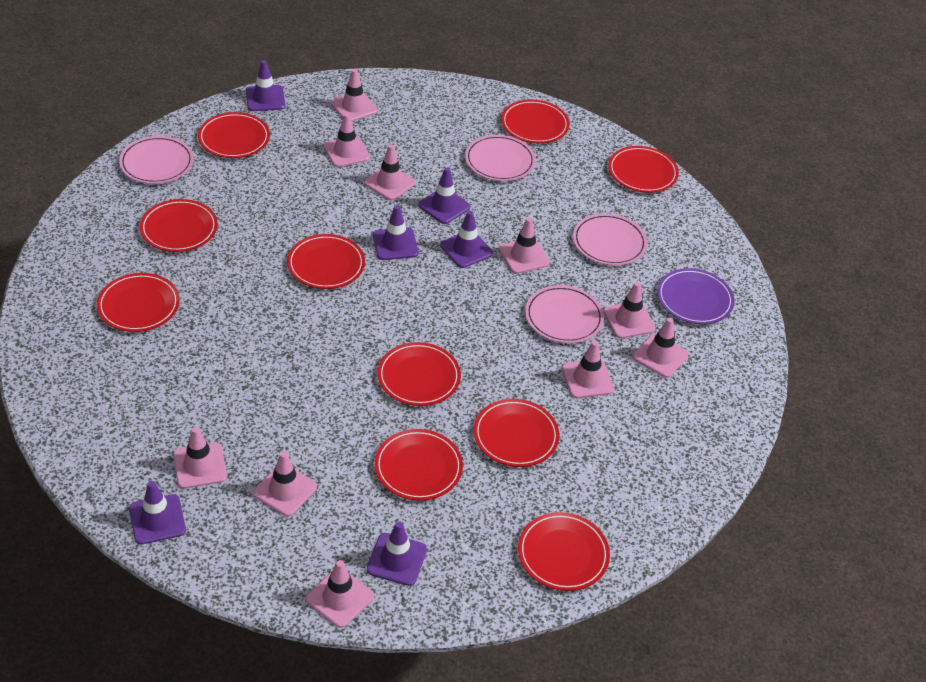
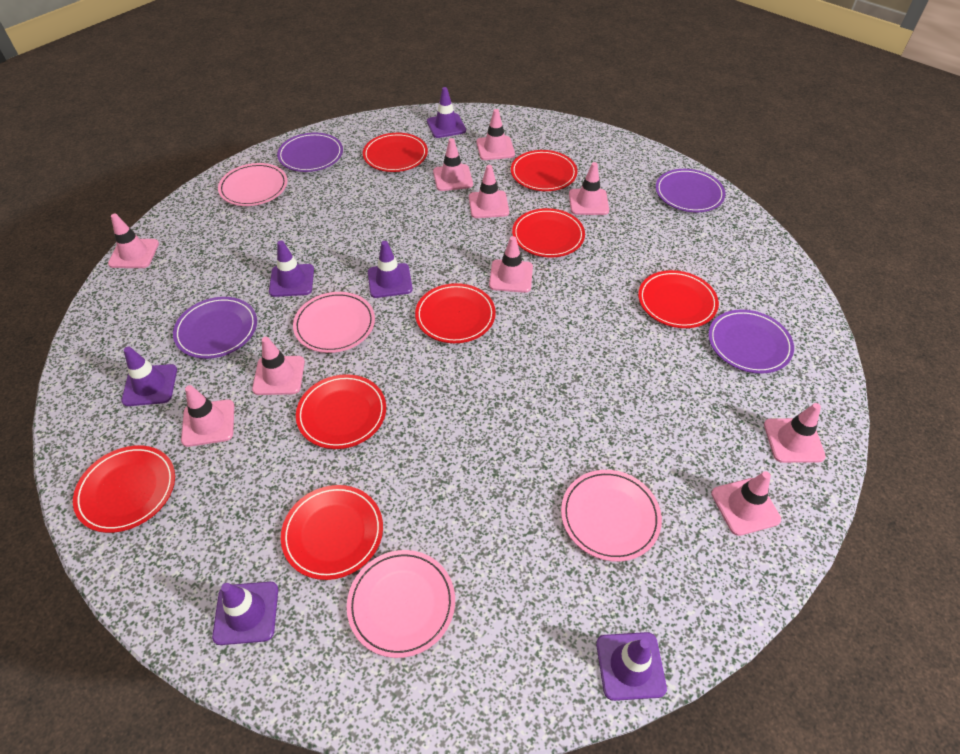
purple plate: 1 -> 4
red plate: 10 -> 8

